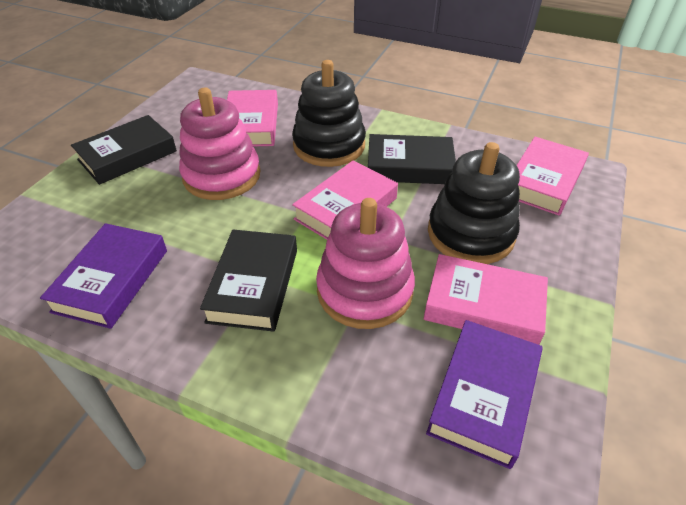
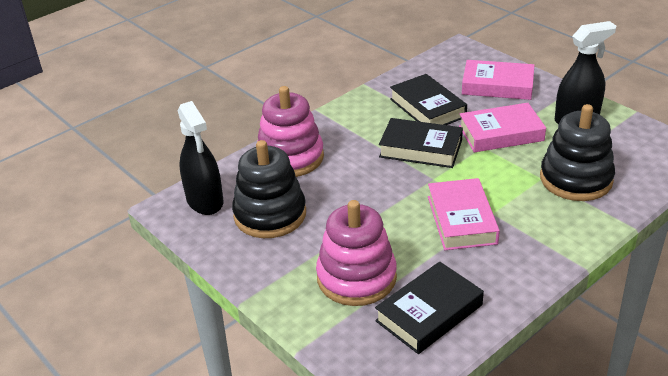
black spray bottle: 0 -> 2
pink book: 4 -> 3
purple book: 2 -> 0

